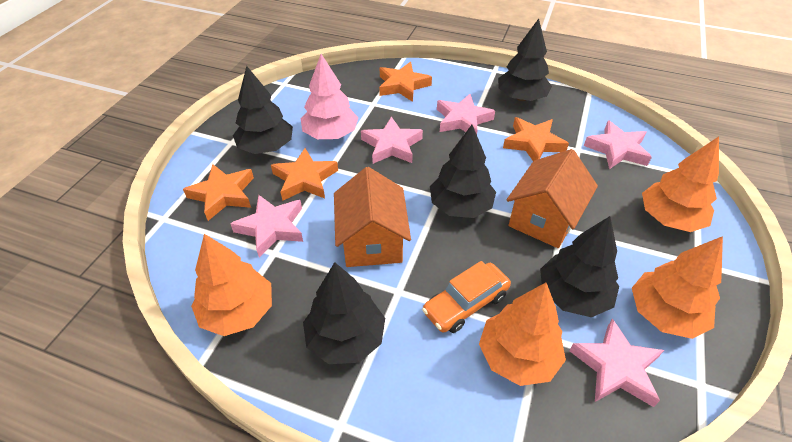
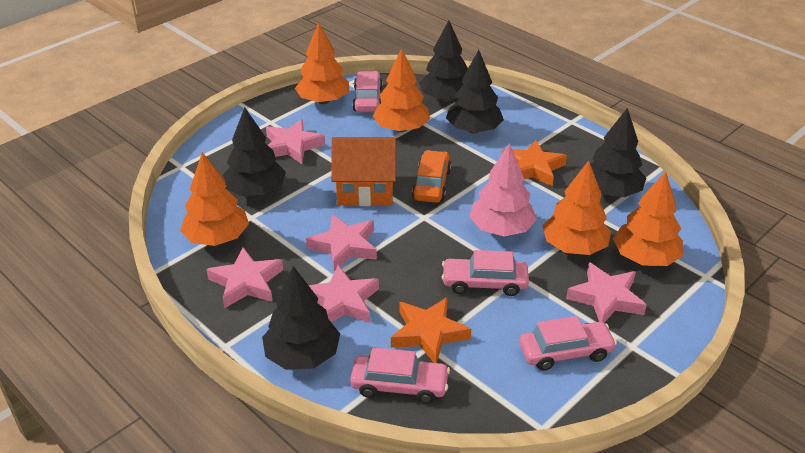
orange house: 2 -> 1
orange star: 4 -> 2
orange tree: 4 -> 5
pink car: 0 -> 4

